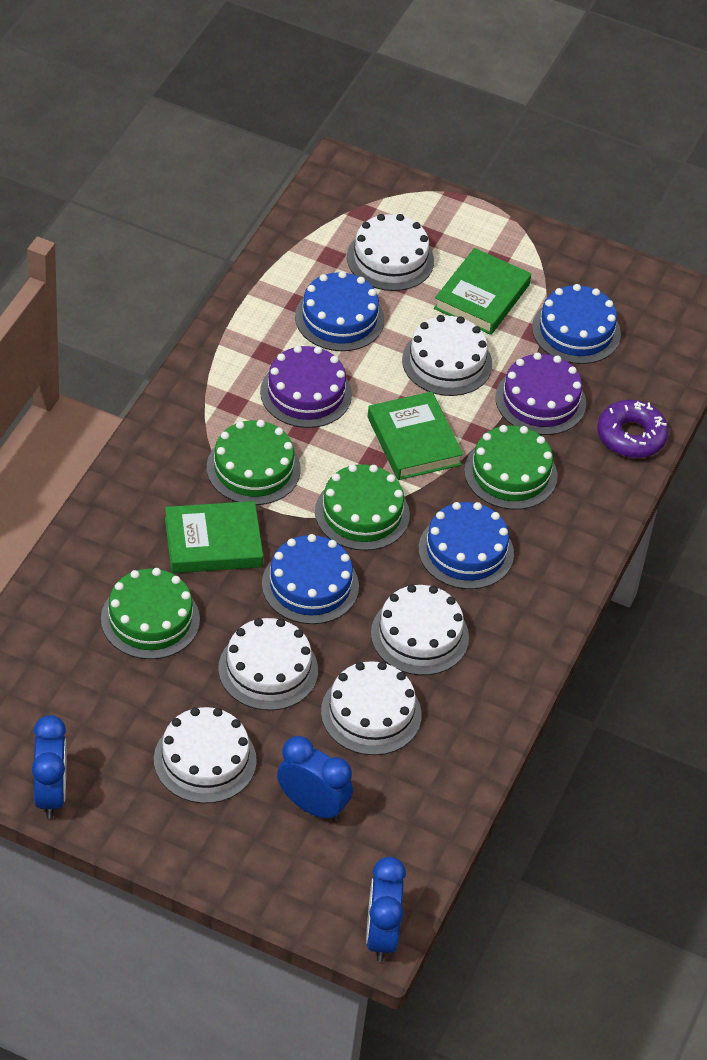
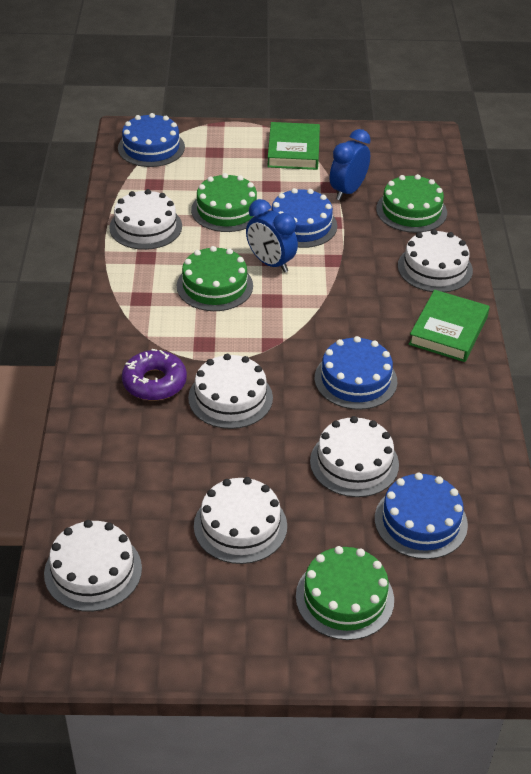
blue clock: 3 -> 2
green book: 3 -> 2
purple cake: 2 -> 0

